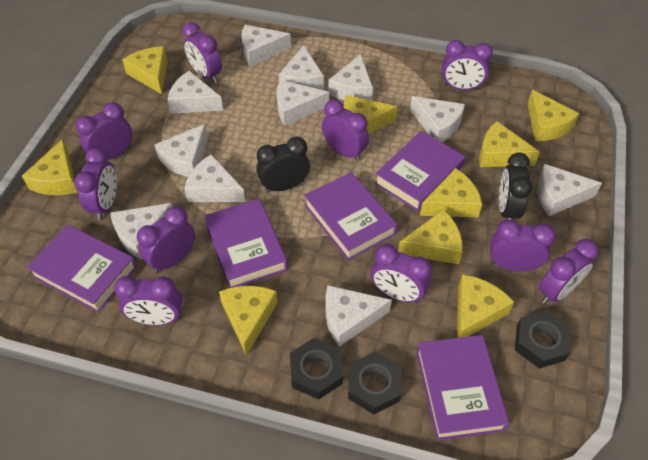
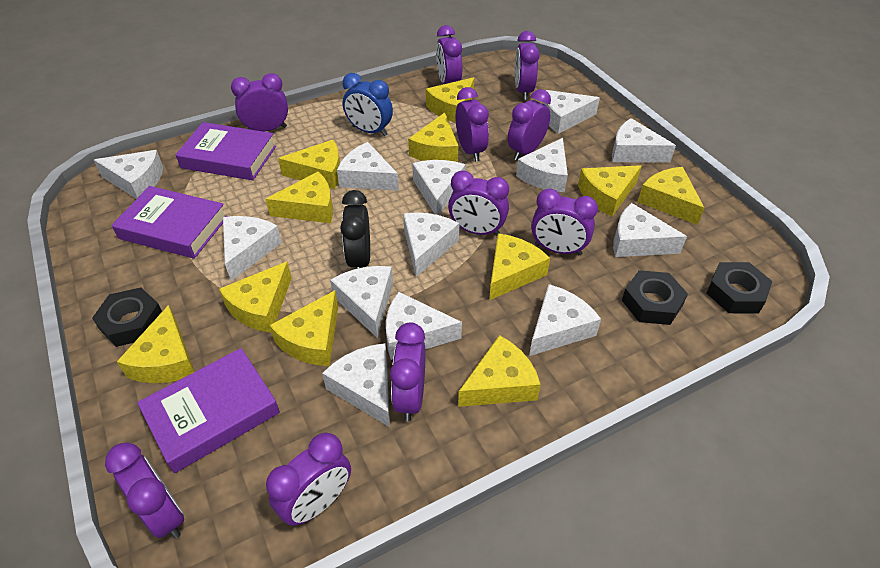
black clock: 2 -> 1
blue clock: 0 -> 1
purple book: 5 -> 3
white cheese: 11 -> 13
yellow cheese: 9 -> 11

